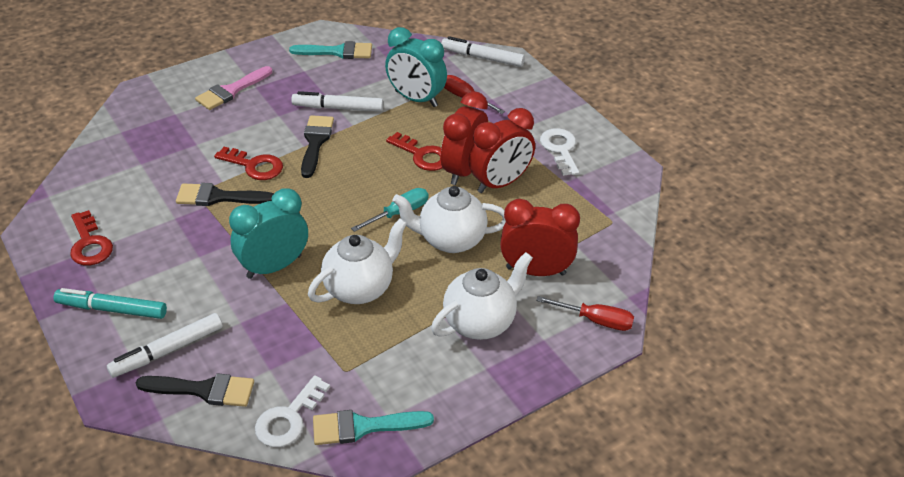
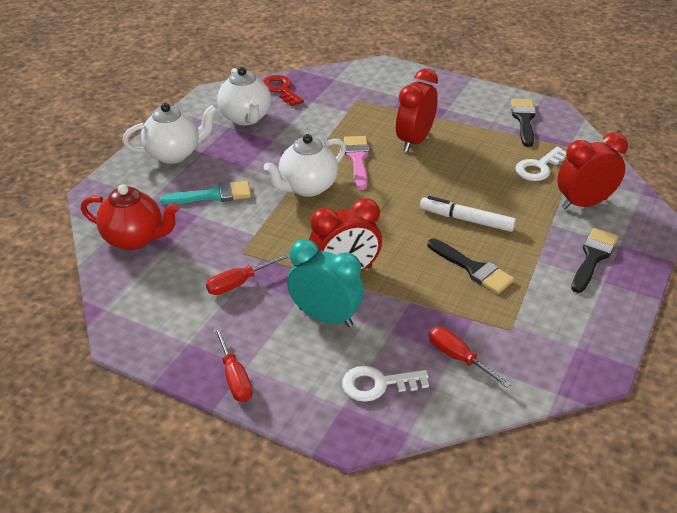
red key: 3 -> 1
red screwdriver: 2 -> 3
red teapot: 0 -> 1
turquoise brush: 2 -> 1
turquoise clock: 2 -> 1
turquoise marker: 1 -> 0
turquoise screwdriver: 1 -> 0
white marker: 3 -> 1

